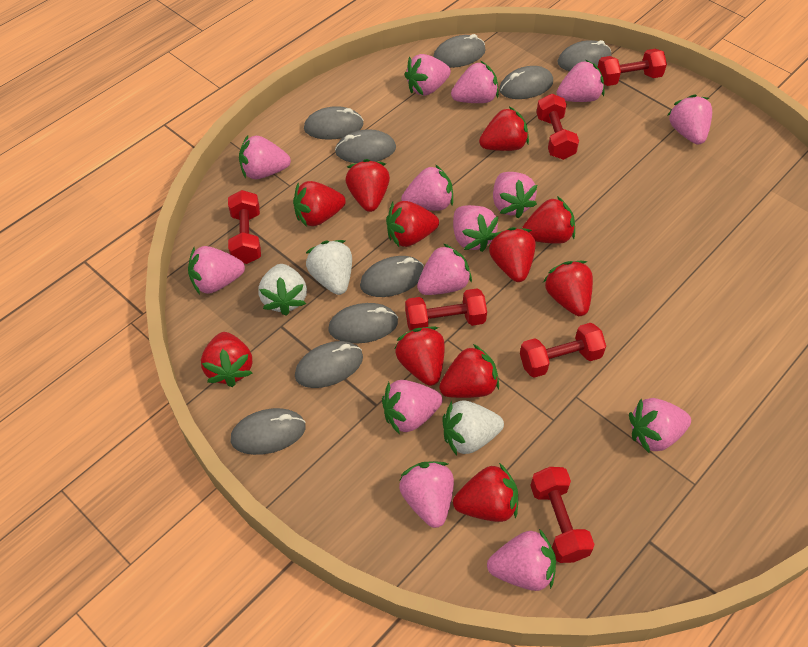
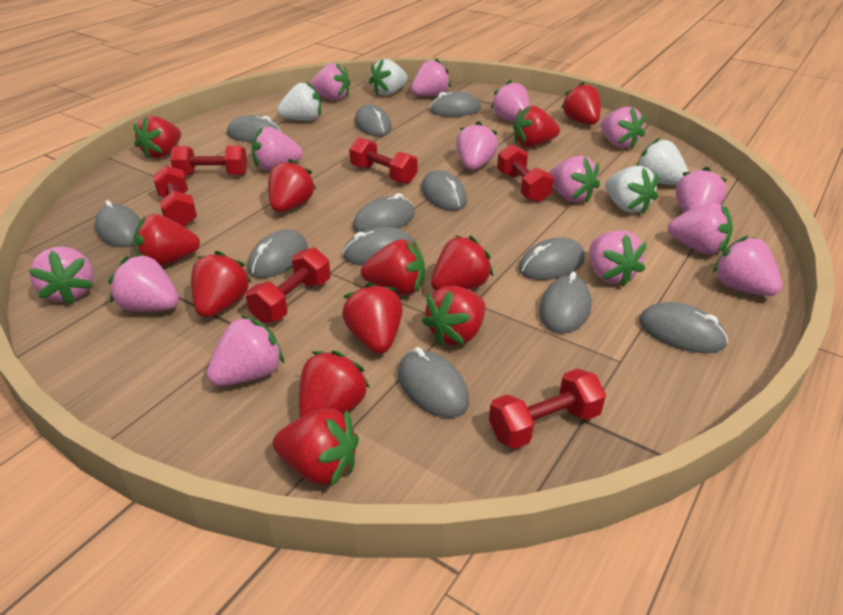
grey mouse: 9 -> 12
red strawberry: 11 -> 12
white strawberry: 3 -> 4

